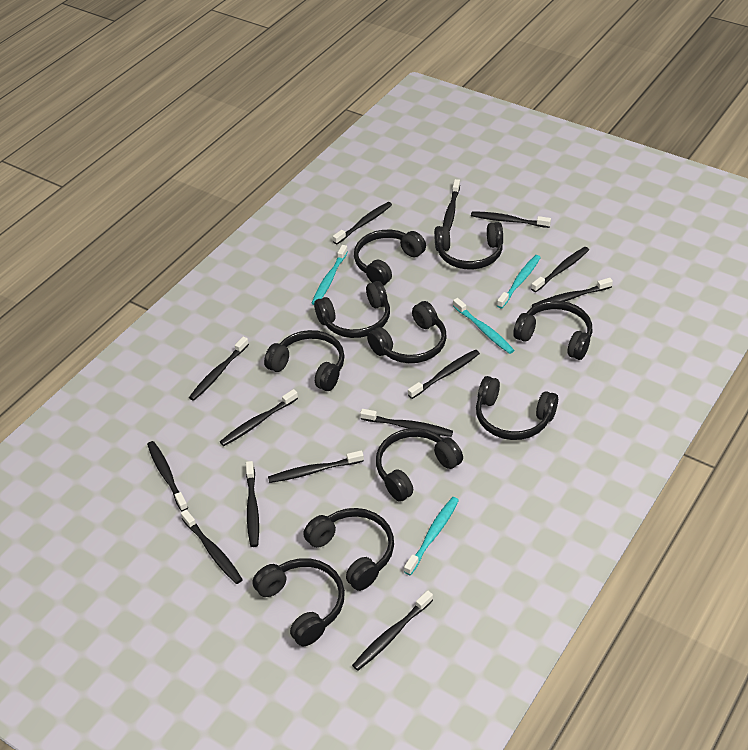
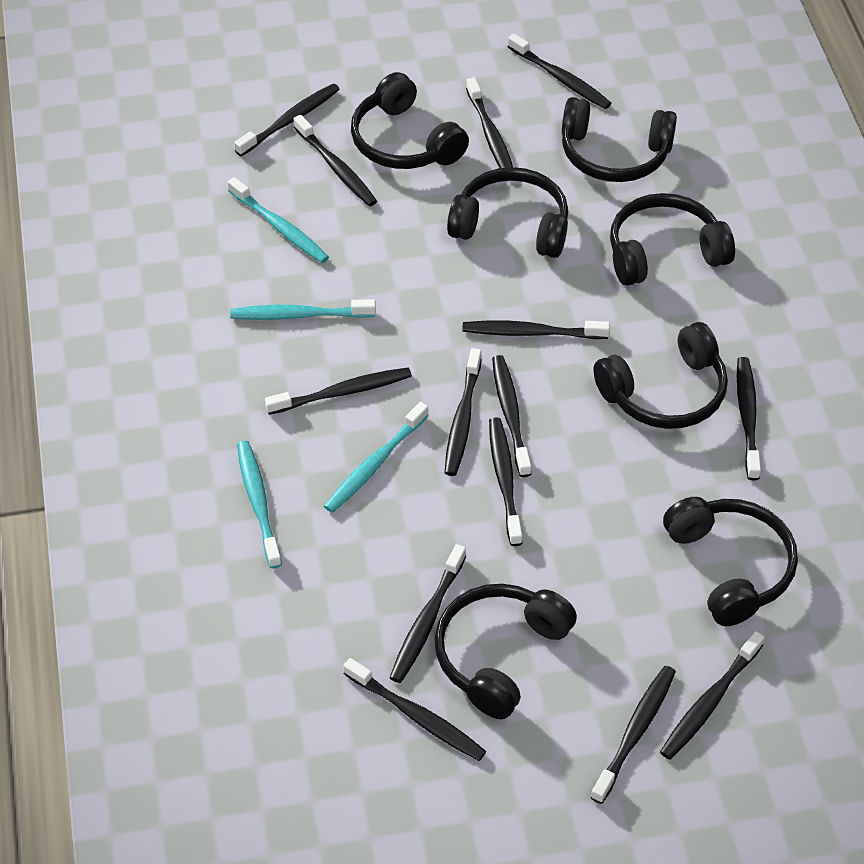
black headphones: 10 -> 7

